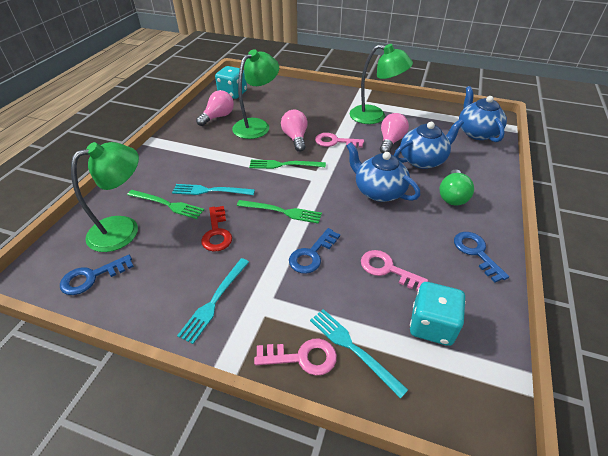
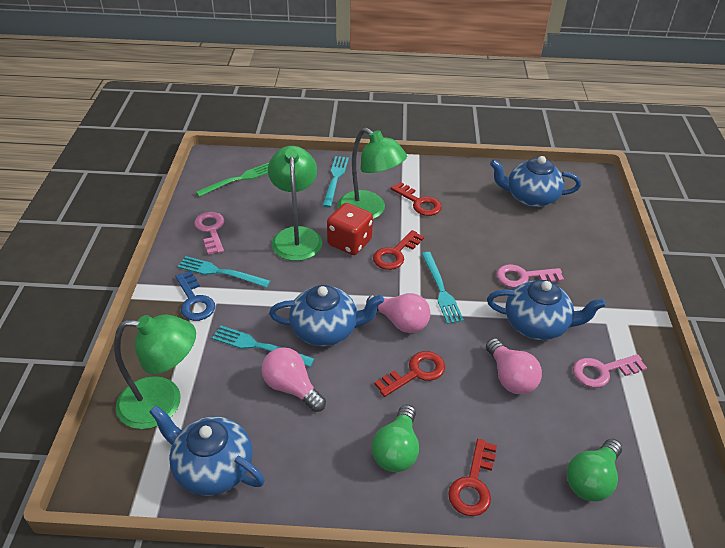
blue key: 3 -> 1
blue teapot: 3 -> 4
green fork: 3 -> 1
green light bulb: 1 -> 2
red dice: 0 -> 1
red key: 1 -> 4
turquoise dice: 2 -> 0
turquoise fork: 3 -> 4

